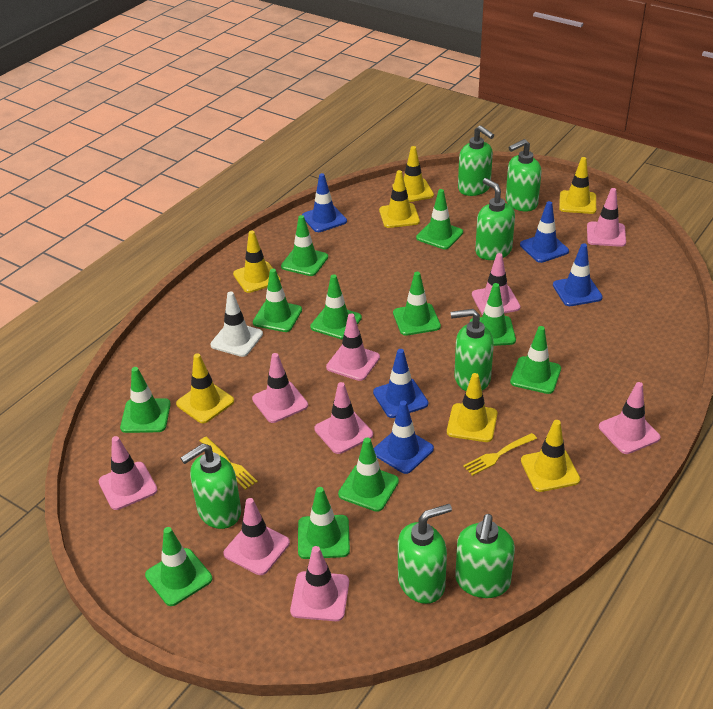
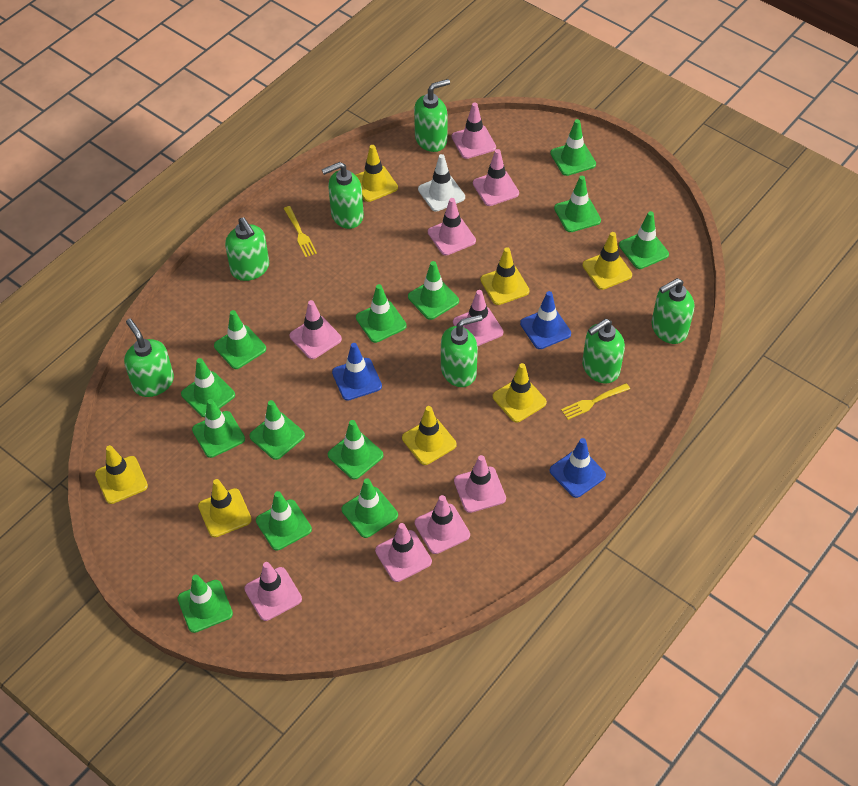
blue traffic cone: 5 -> 3
green traffic cone: 11 -> 13

